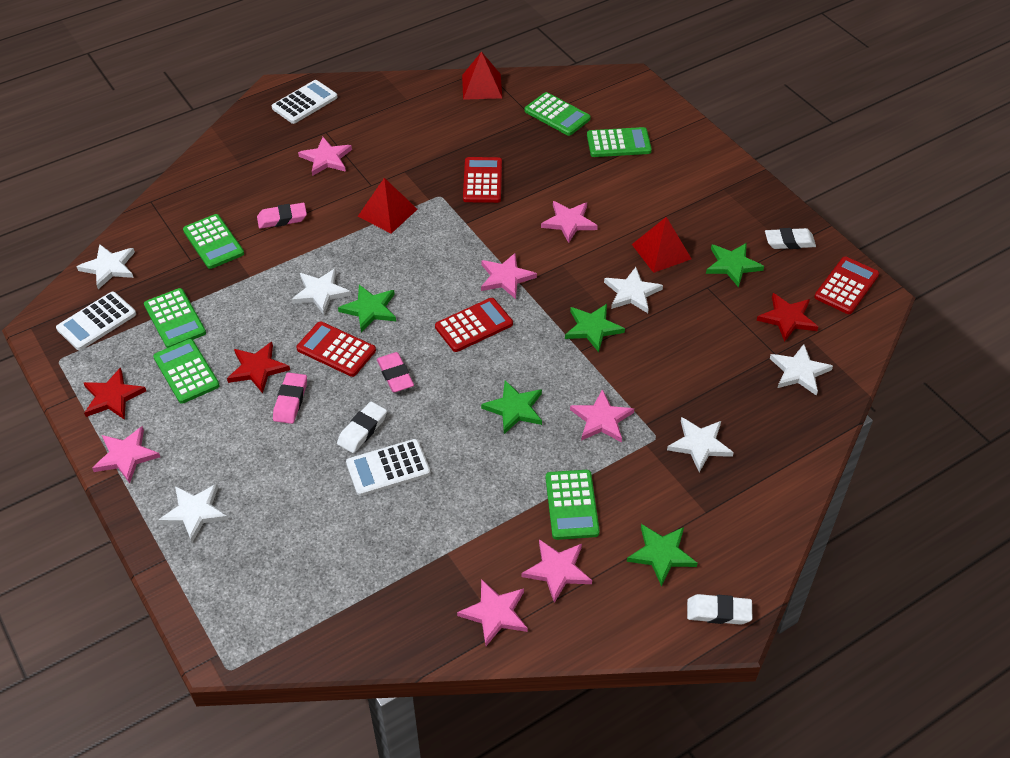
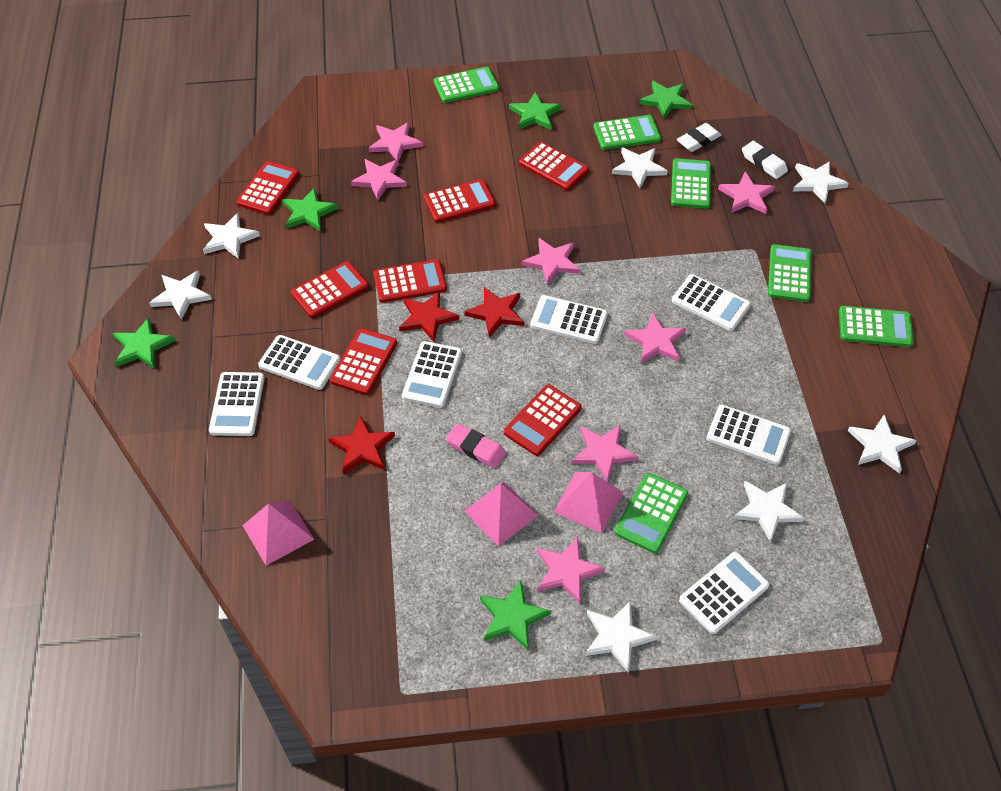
pink eraser: 3 -> 1
pink pyramid: 0 -> 3
red calculator: 4 -> 7
red pyramid: 3 -> 0
white calculator: 3 -> 7
white eraser: 3 -> 2
white star: 6 -> 7

